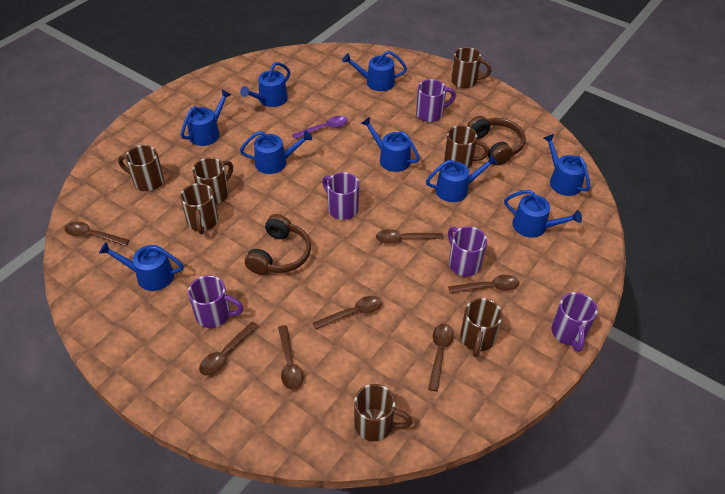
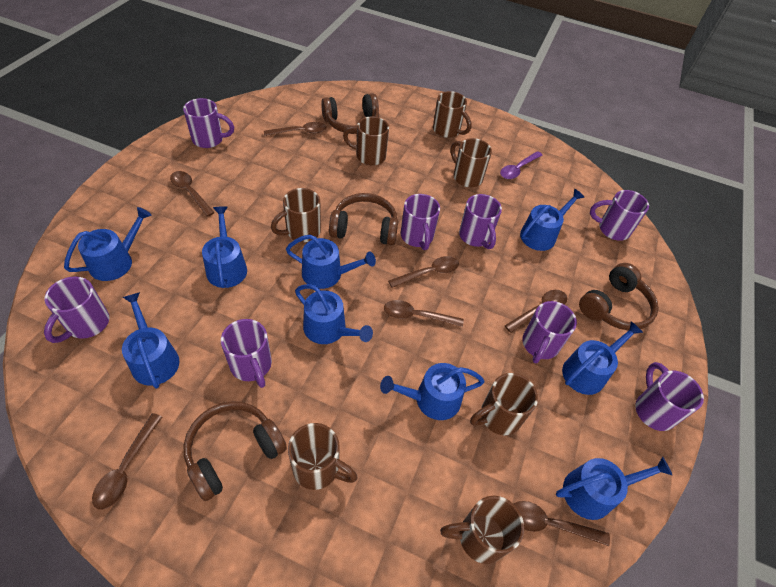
brown headphones: 2 -> 4
purple mug: 5 -> 8

